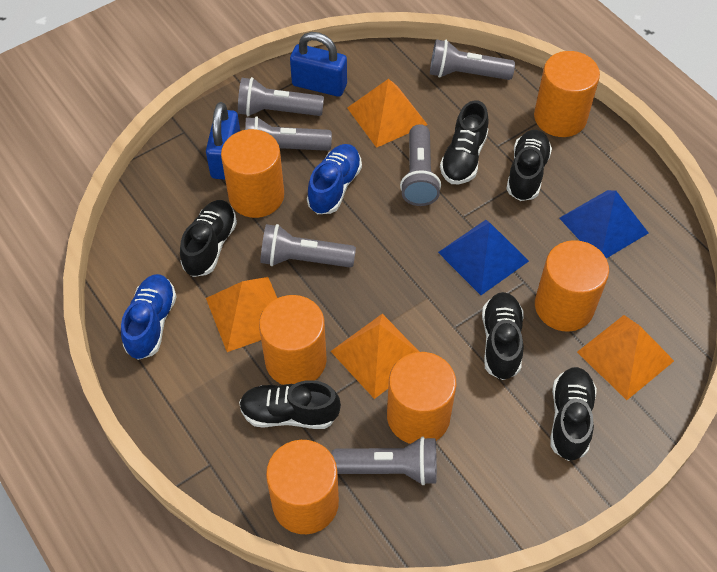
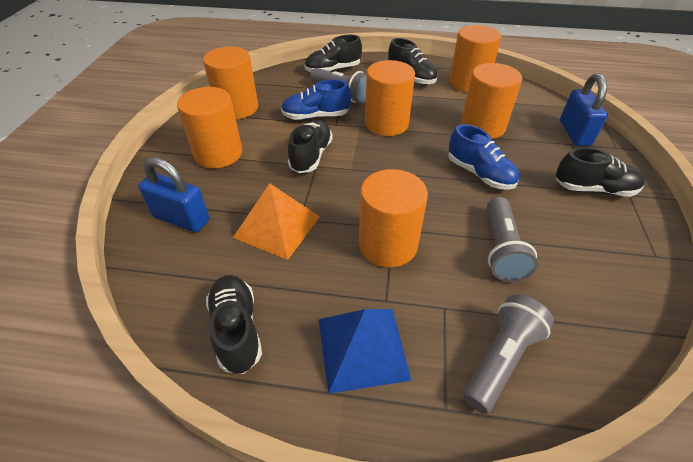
black shoe: 6 -> 5
blue pyramid: 2 -> 1
grey flashlight: 6 -> 3
orange pyramid: 4 -> 1

